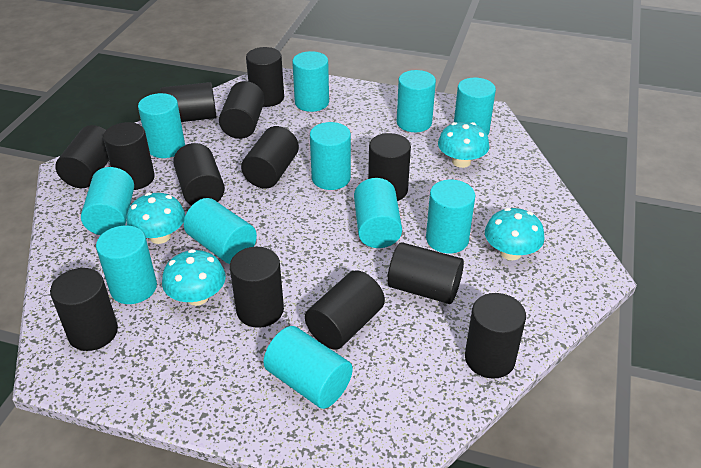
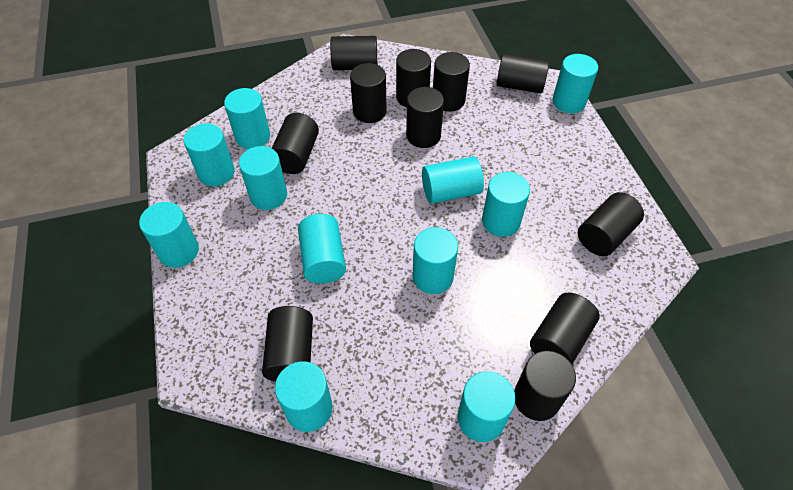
black cylinder: 13 -> 11
turquoise mushroom: 4 -> 0

